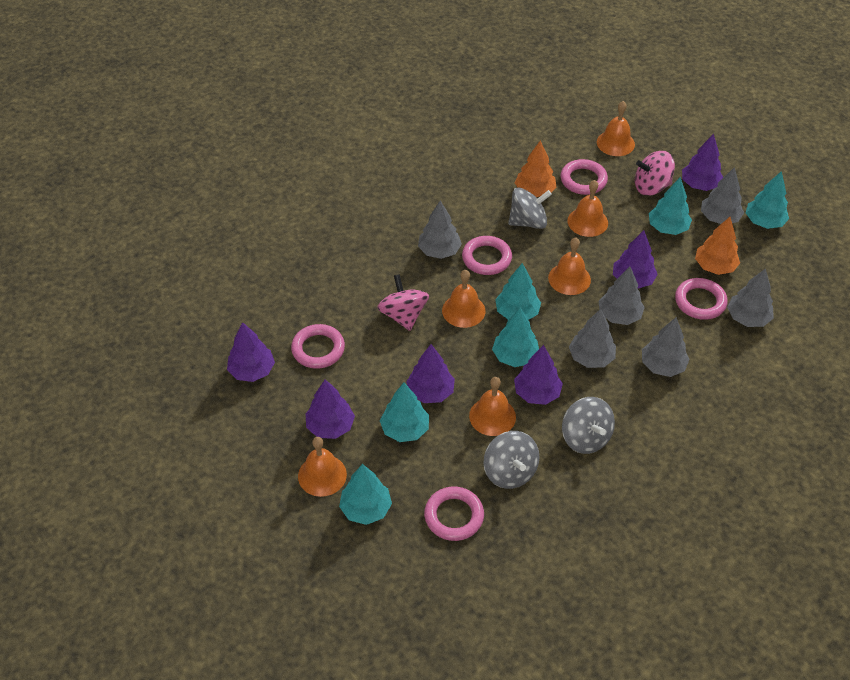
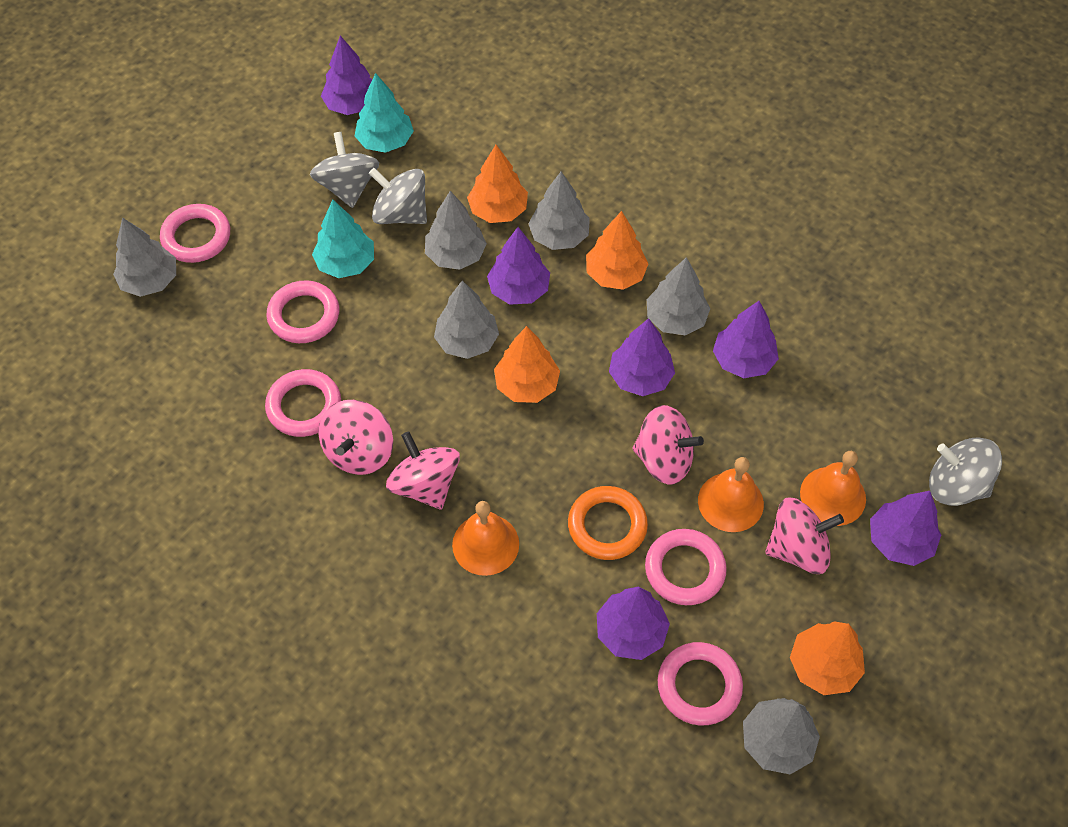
orange bell: 6 -> 3
orange ring: 0 -> 1
orange tree: 2 -> 4
pink spinning top: 2 -> 4
turquoise tree: 6 -> 2

